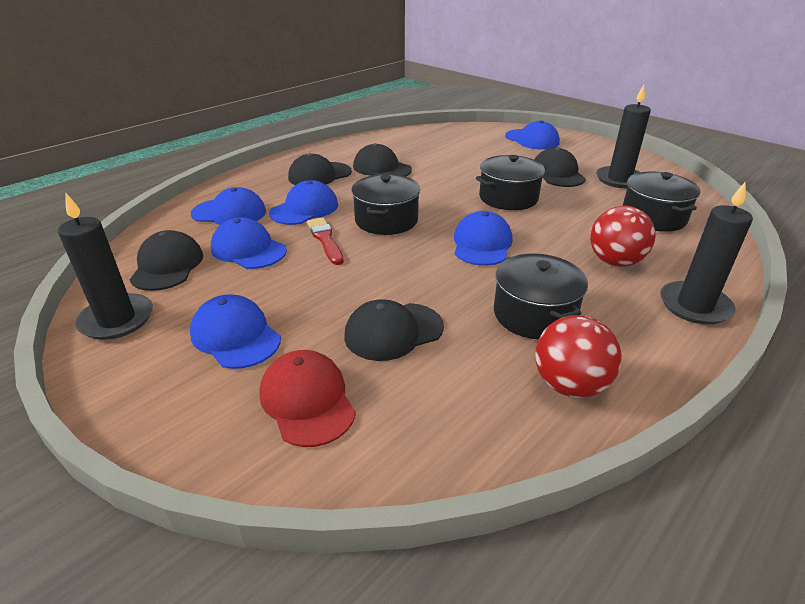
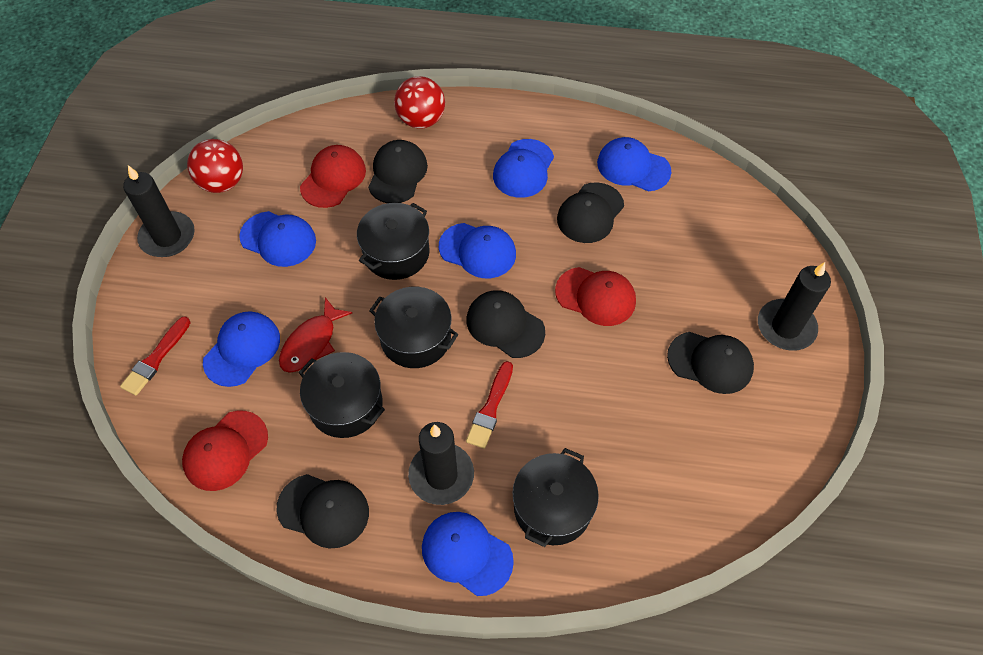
red brush: 1 -> 2
red cap: 1 -> 3
red fish: 0 -> 1

